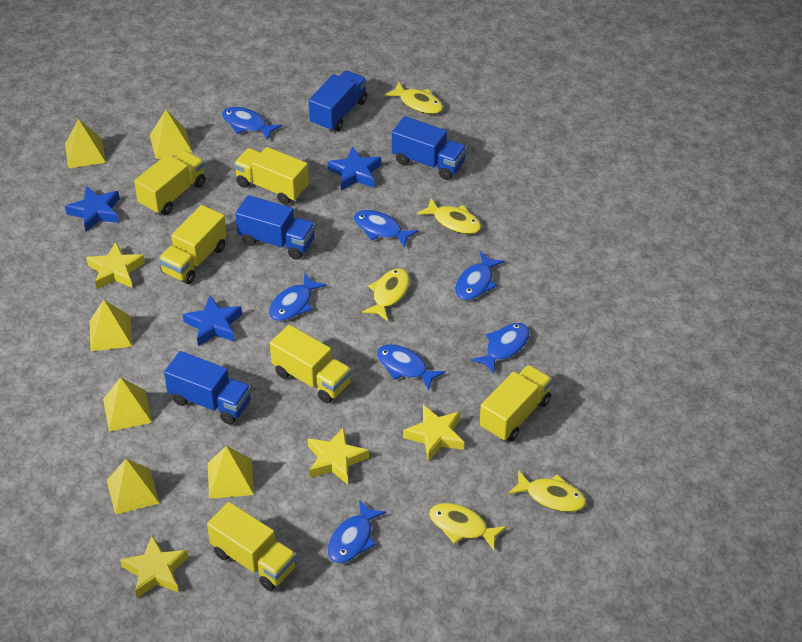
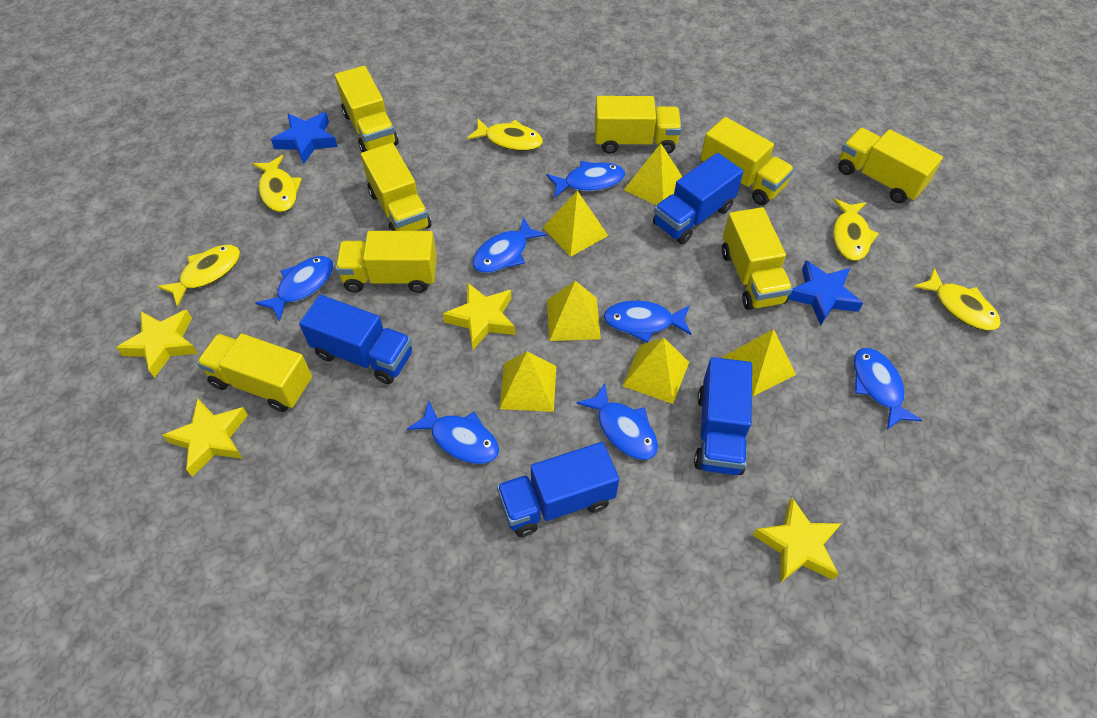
blue star: 3 -> 2
yellow truck: 6 -> 8

